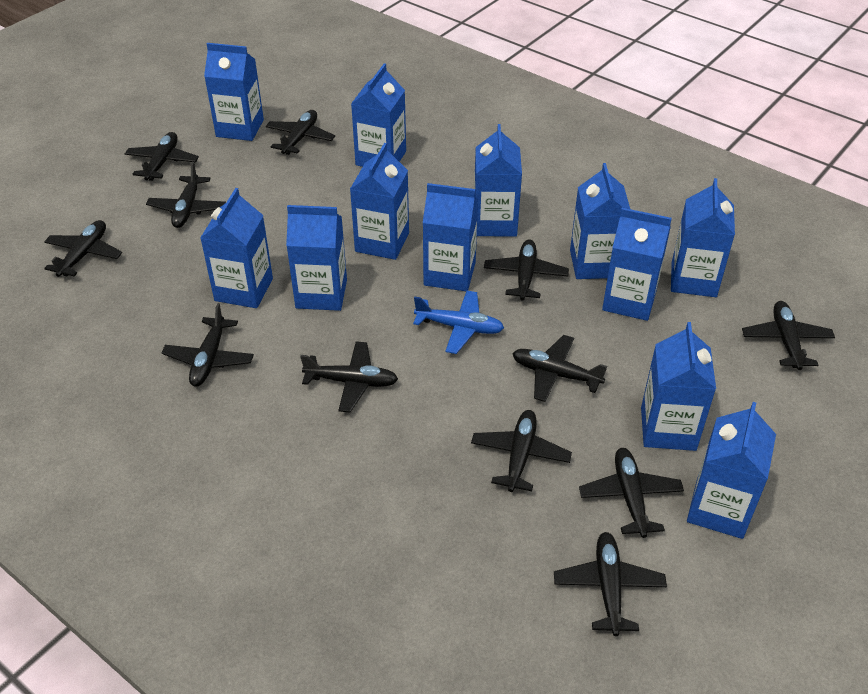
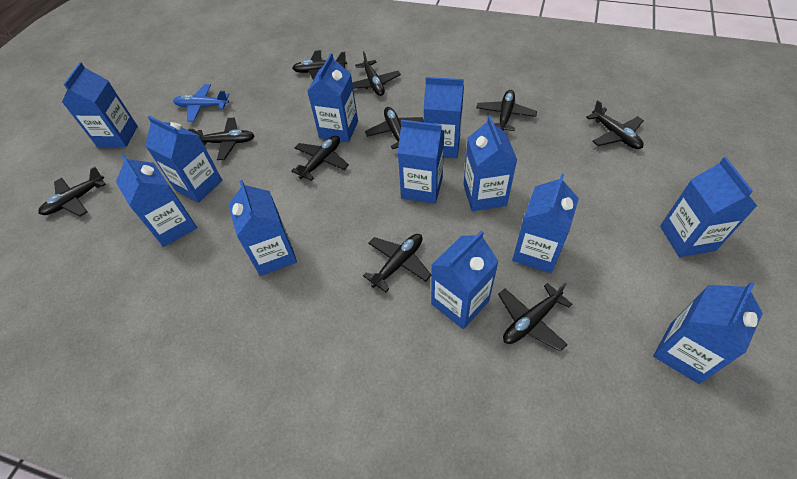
black plane: 12 -> 10

